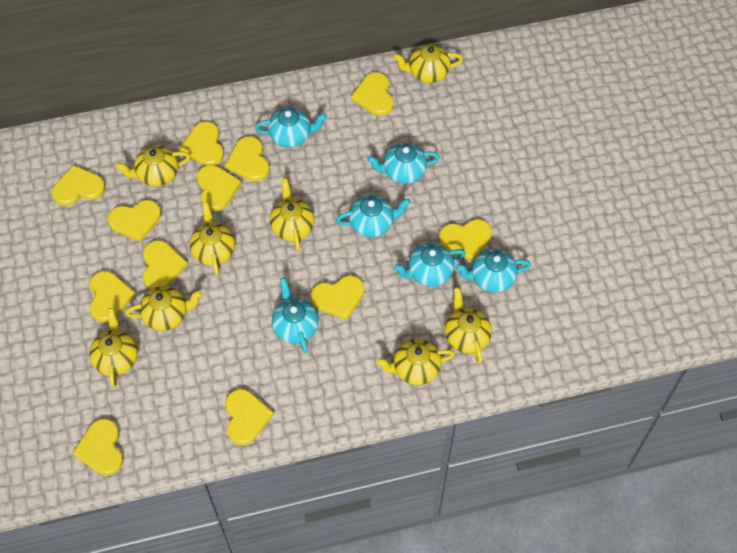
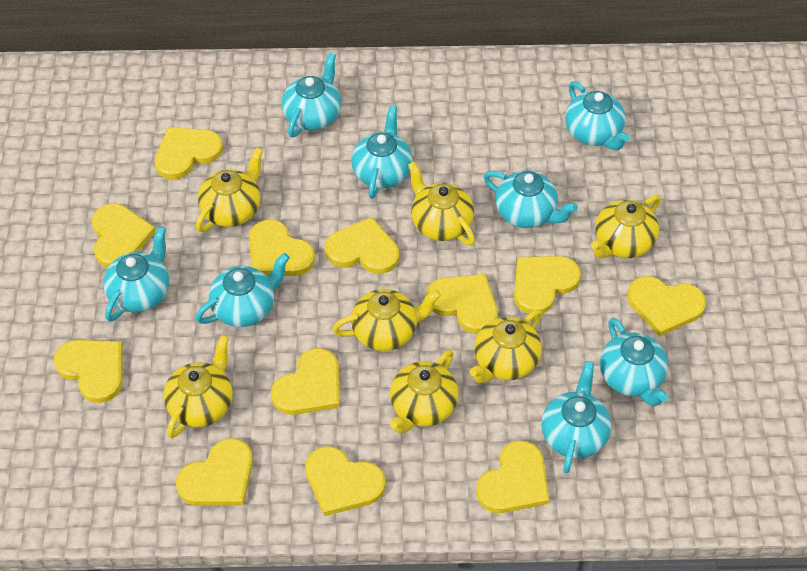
turquoise teapot: 6 -> 8
yellow teapot: 8 -> 7

